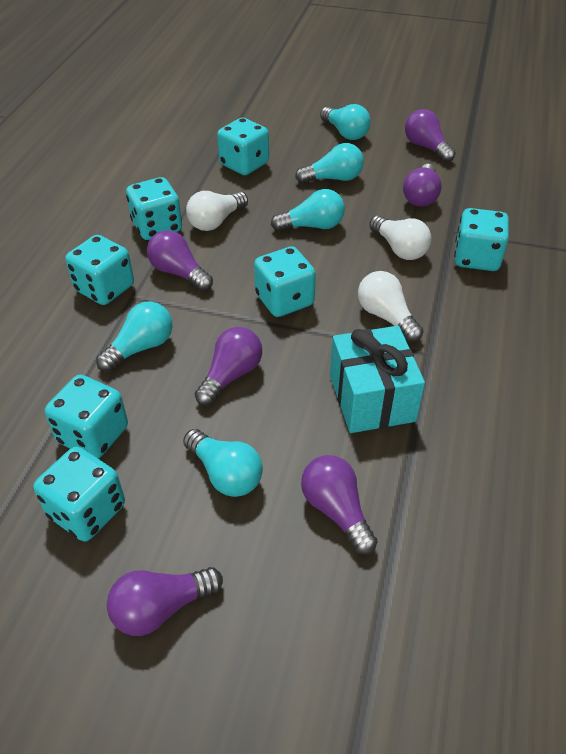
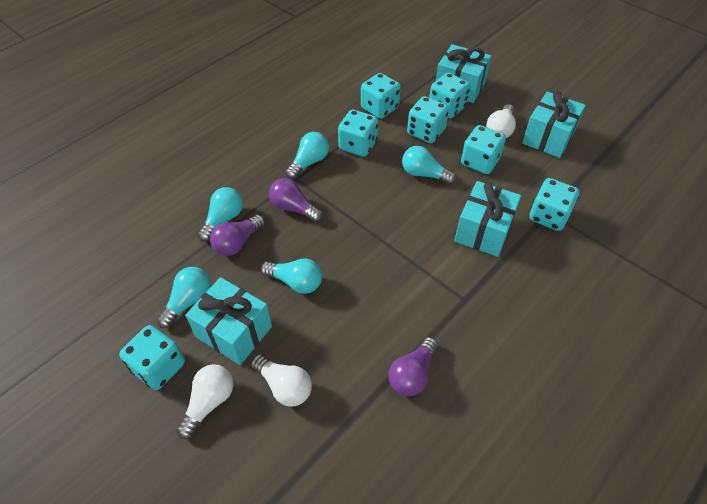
purple light bulb: 6 -> 3
turquoise gift: 1 -> 4

